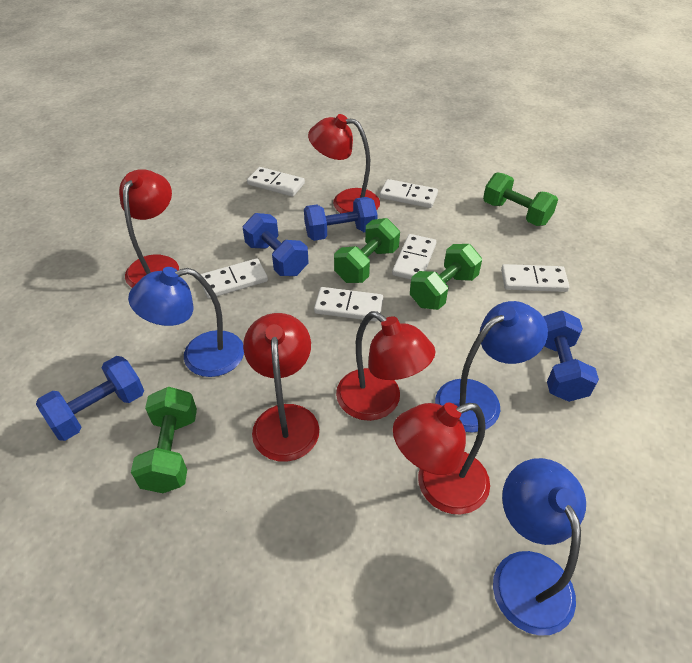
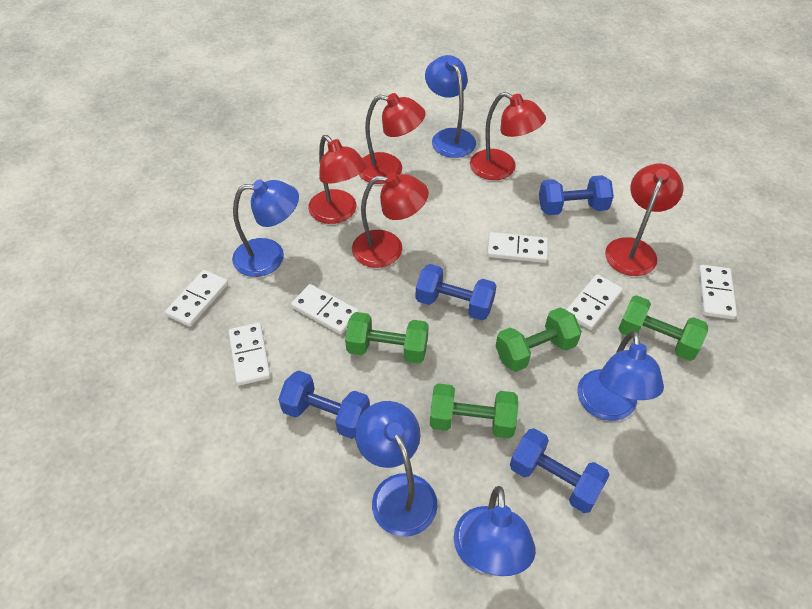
blue lamp: 3 -> 5

